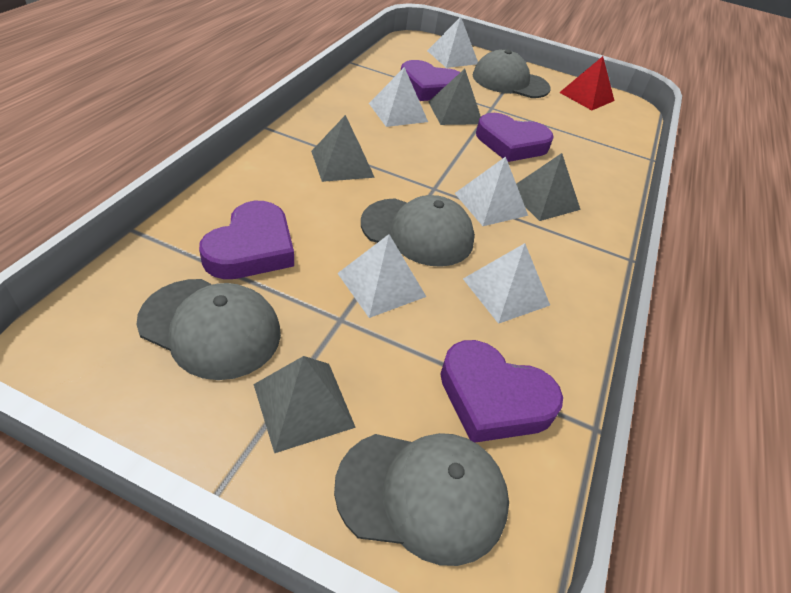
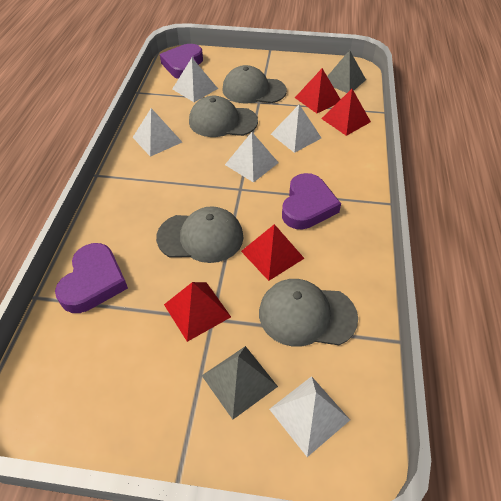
grey pyramid: 4 -> 2
purple heart: 4 -> 3
red pyramid: 1 -> 4

